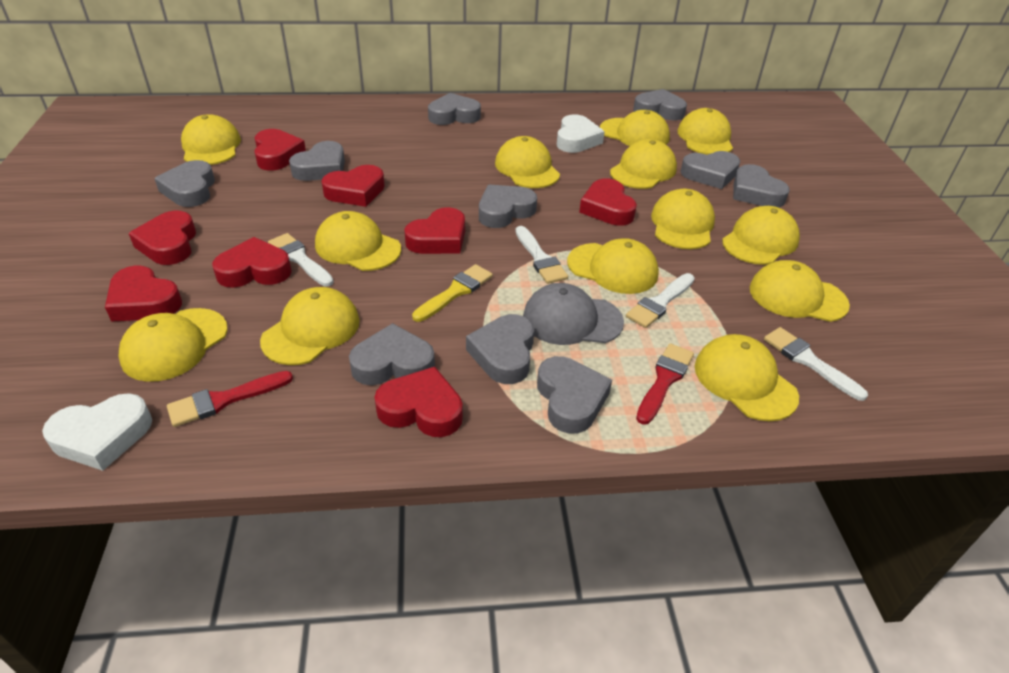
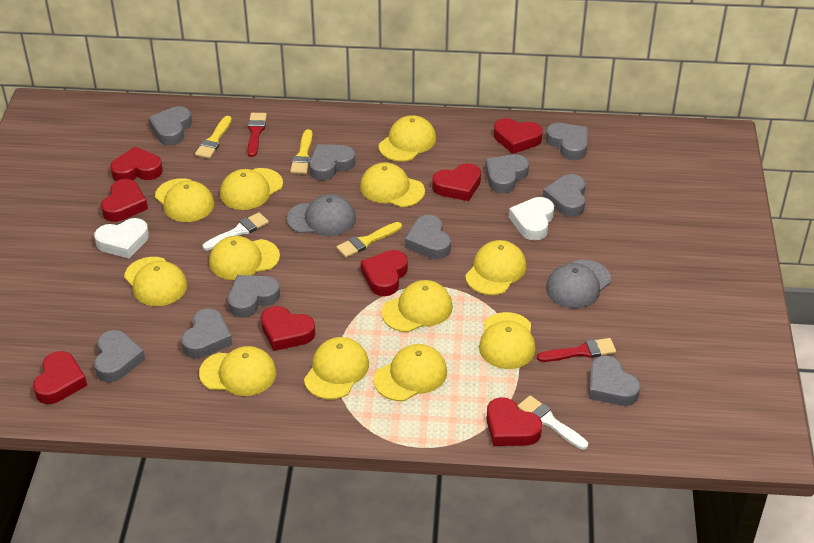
grey cap: 1 -> 2
white brush: 4 -> 2
yellow brush: 1 -> 3
yellow cap: 13 -> 12

